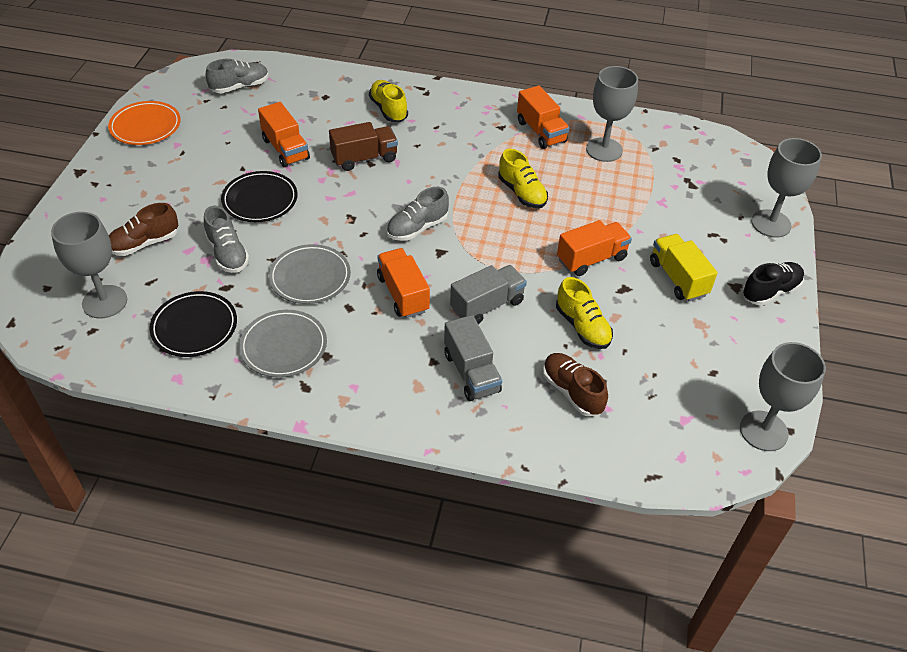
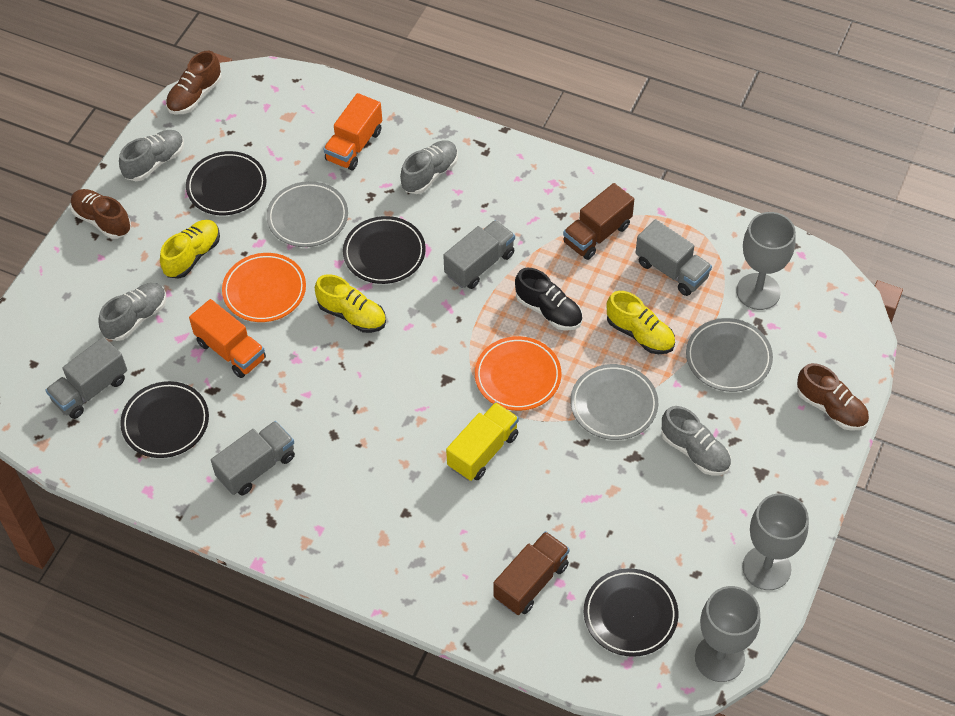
black plate: 2 -> 4
brown shoe: 2 -> 3
brown truck: 1 -> 2
grey goblet: 4 -> 3
grey plate: 2 -> 3
grey shoe: 3 -> 4
grey truck: 2 -> 4
orange plate: 1 -> 2
orange truck: 4 -> 2

